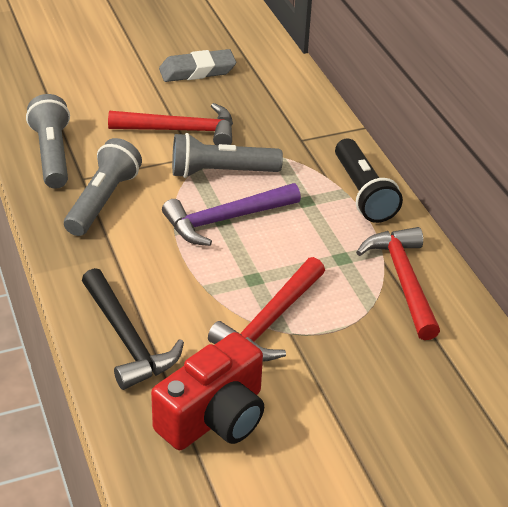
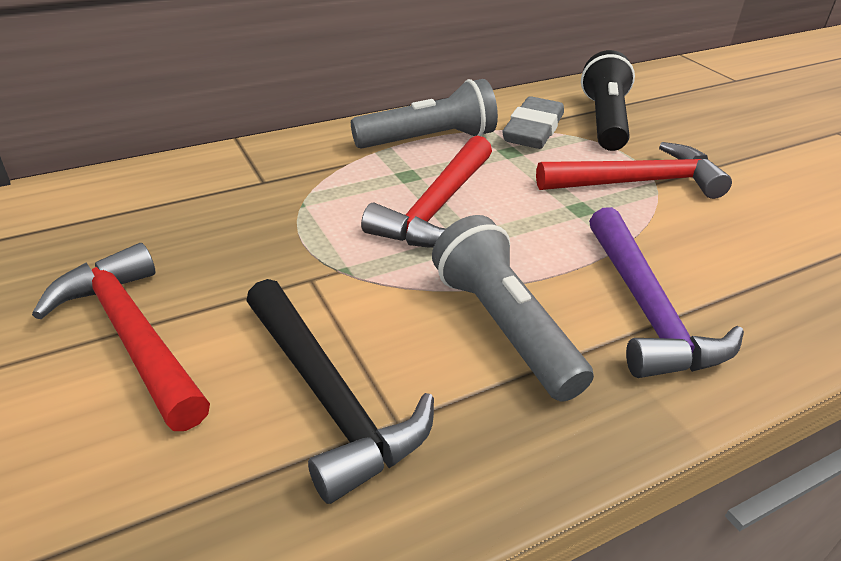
grey flashlight: 3 -> 2
red camera: 1 -> 0

